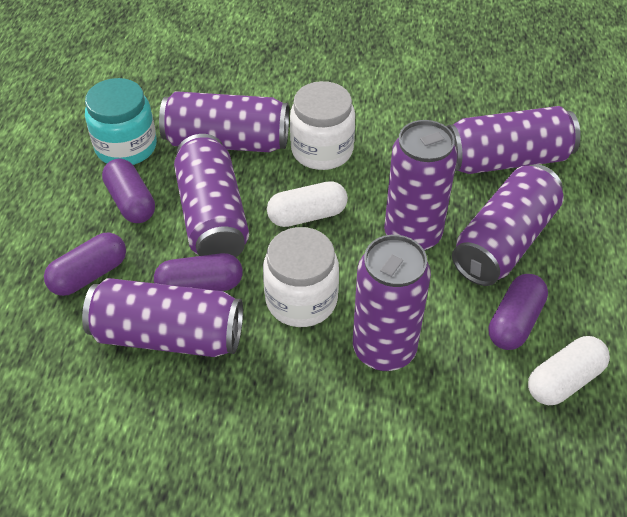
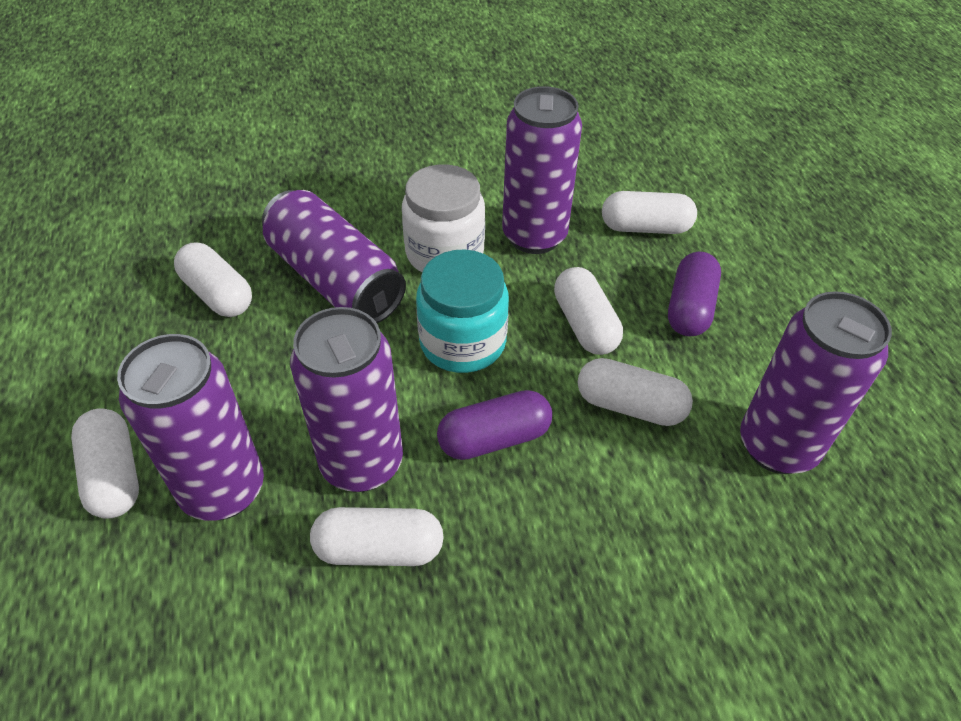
purple can: 7 -> 5
purple capsule: 4 -> 2
white capsule: 2 -> 6
white jar: 2 -> 1

